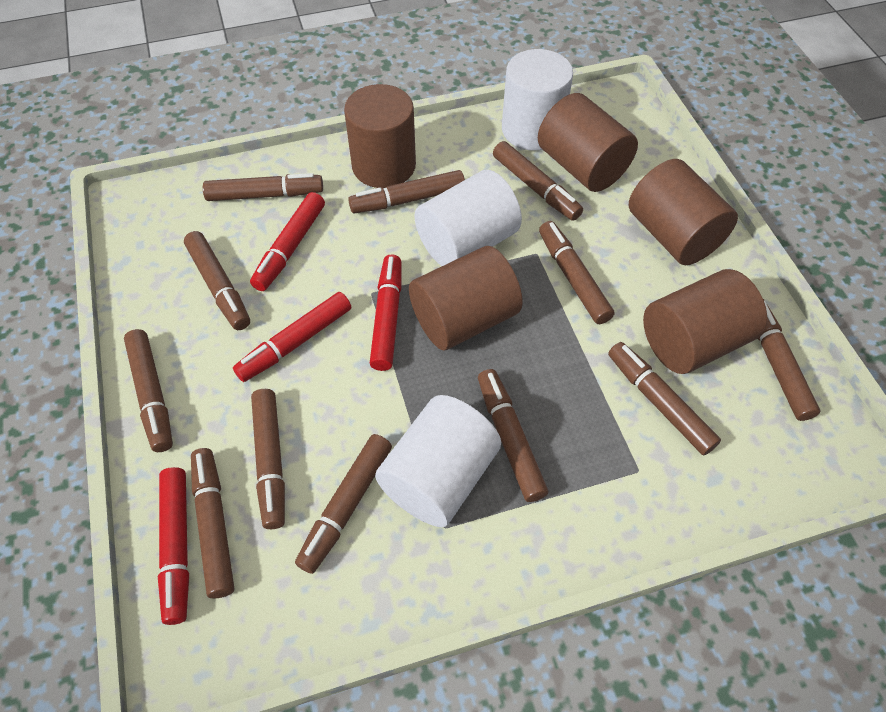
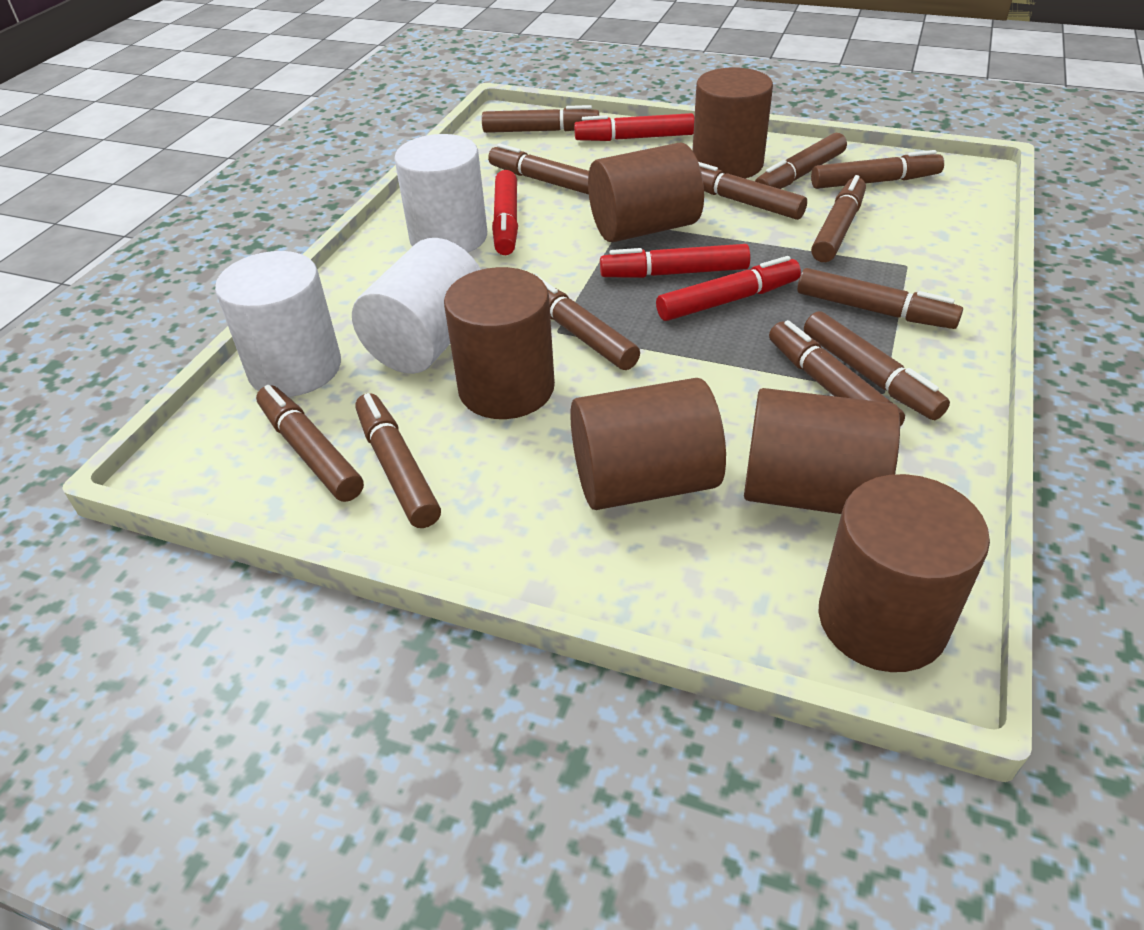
brown cylinder: 5 -> 6

